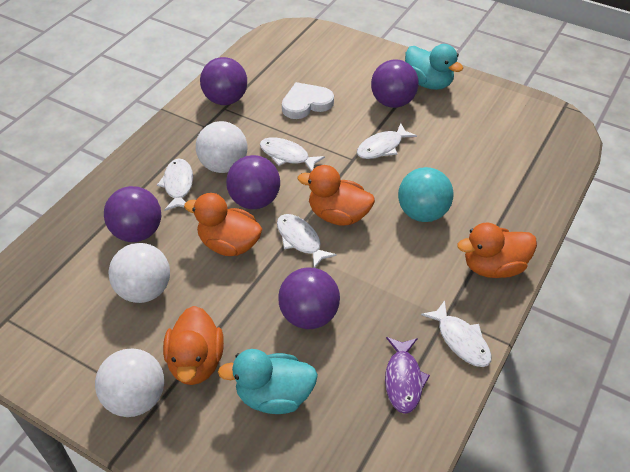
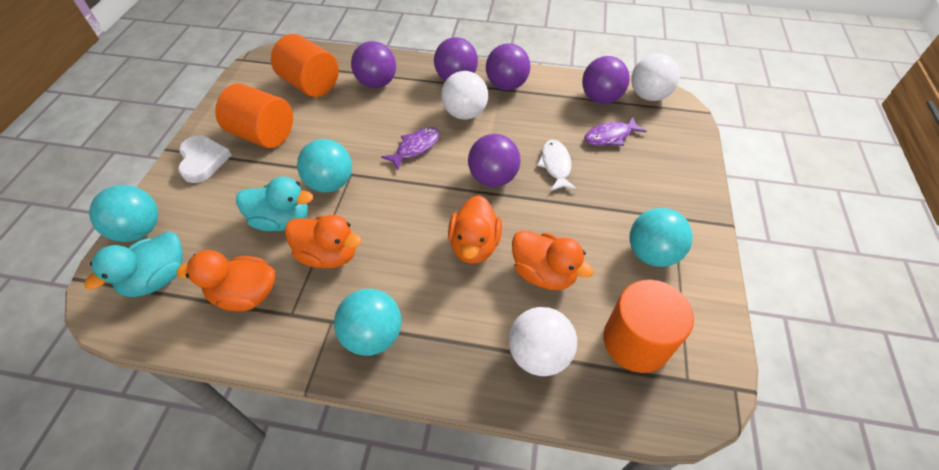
orange cylinder: 0 -> 3
purple fish: 1 -> 2
turquoise ball: 1 -> 4
white fish: 5 -> 1

